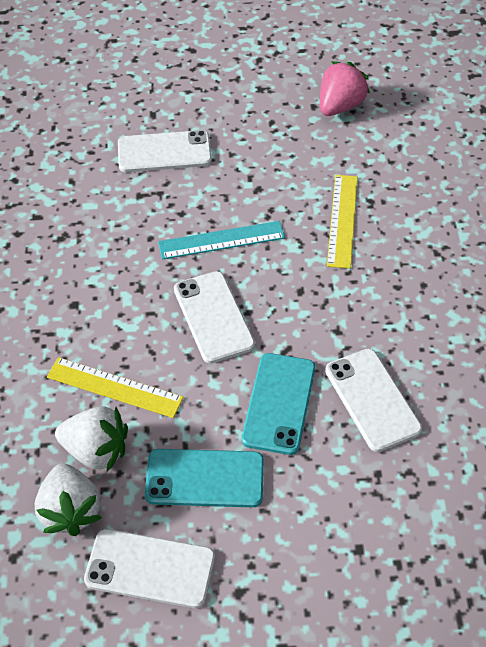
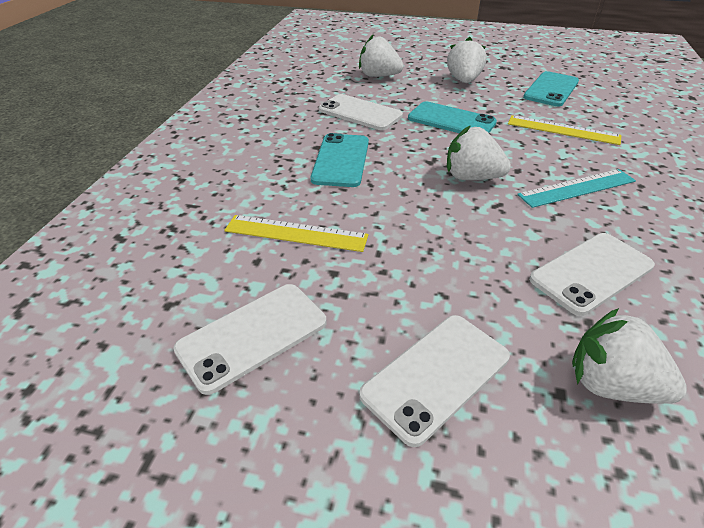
pink strawberry: 1 -> 0
turquoise phone: 2 -> 3
white strawberry: 2 -> 4

